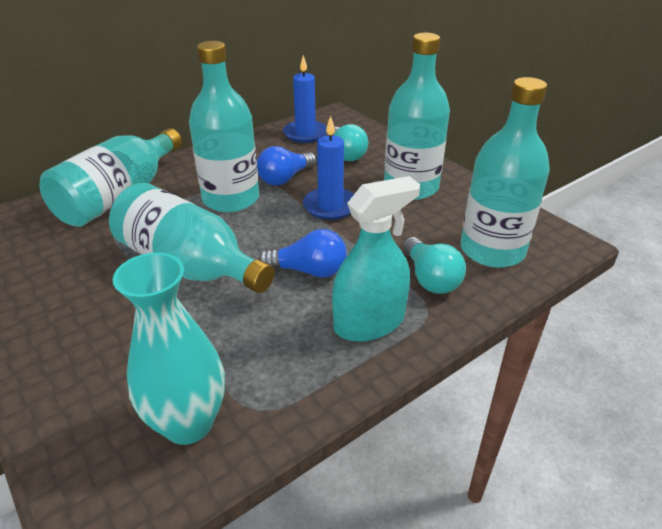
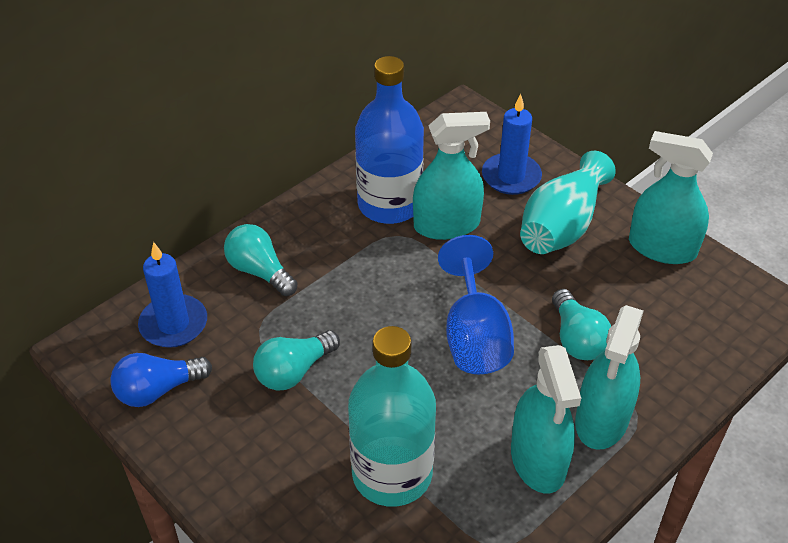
blue bottle: 0 -> 1
blue goblet: 0 -> 1
blue light bulb: 2 -> 1
turquoise bottle: 5 -> 1
turquoise light bulb: 2 -> 3
turquoise spray bottle: 1 -> 4

